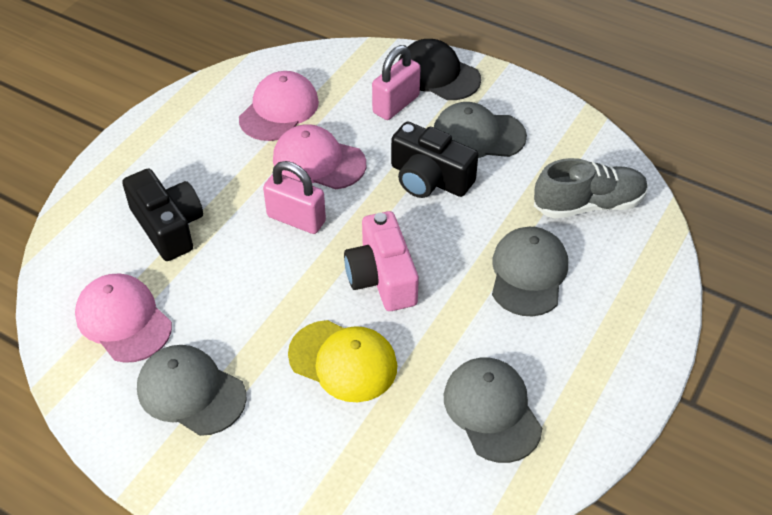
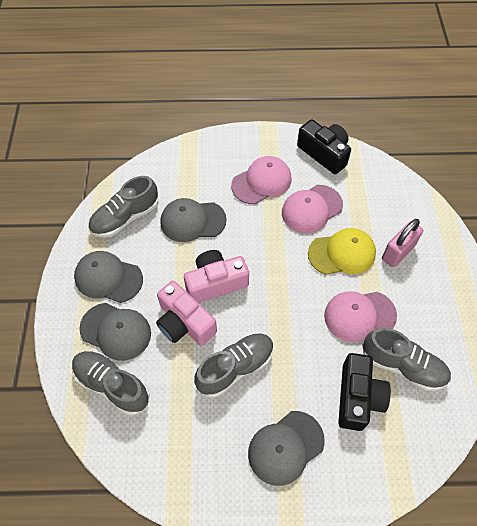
black cap: 1 -> 0
grey shoe: 1 -> 4
pink camera: 1 -> 2
pink padlock: 2 -> 1

